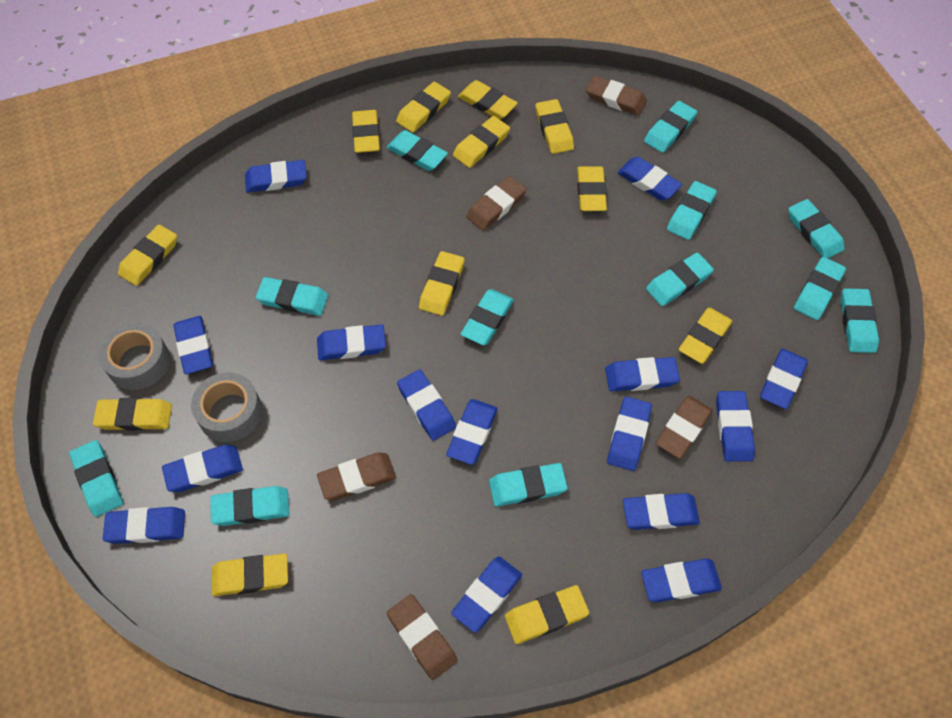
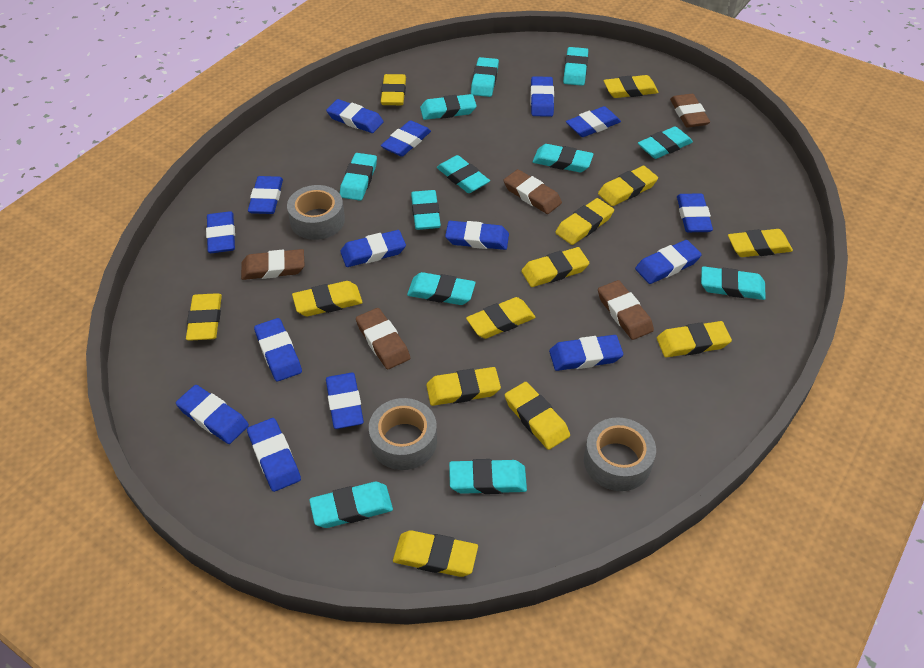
grey tape: 2 -> 3
yellow eraser: 12 -> 13

